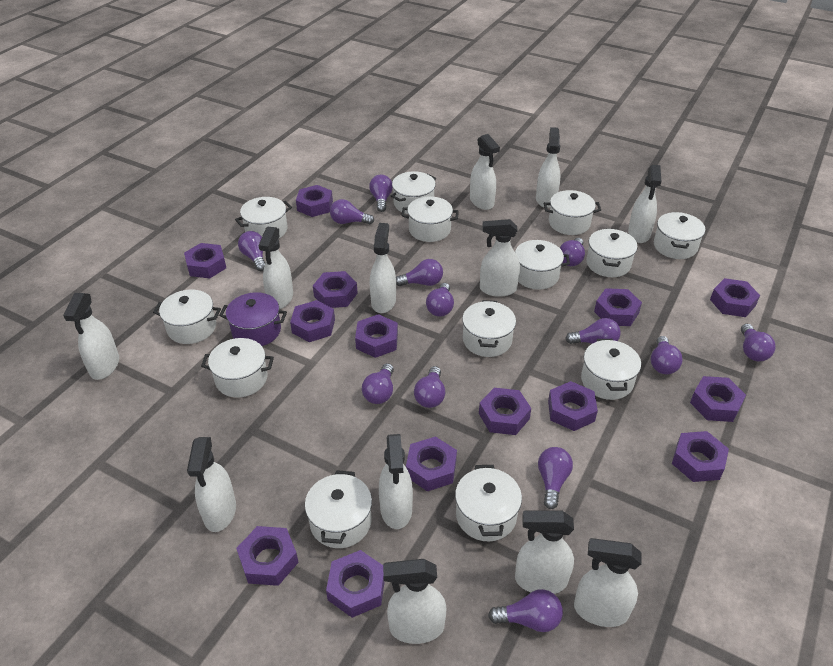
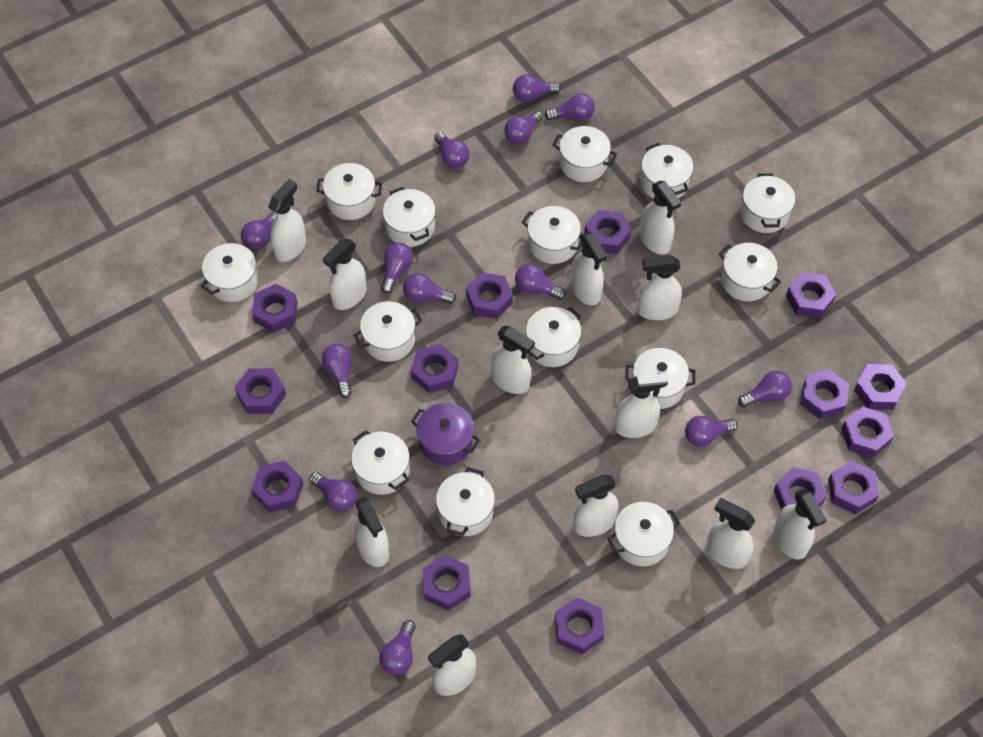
white pot: 13 -> 14

